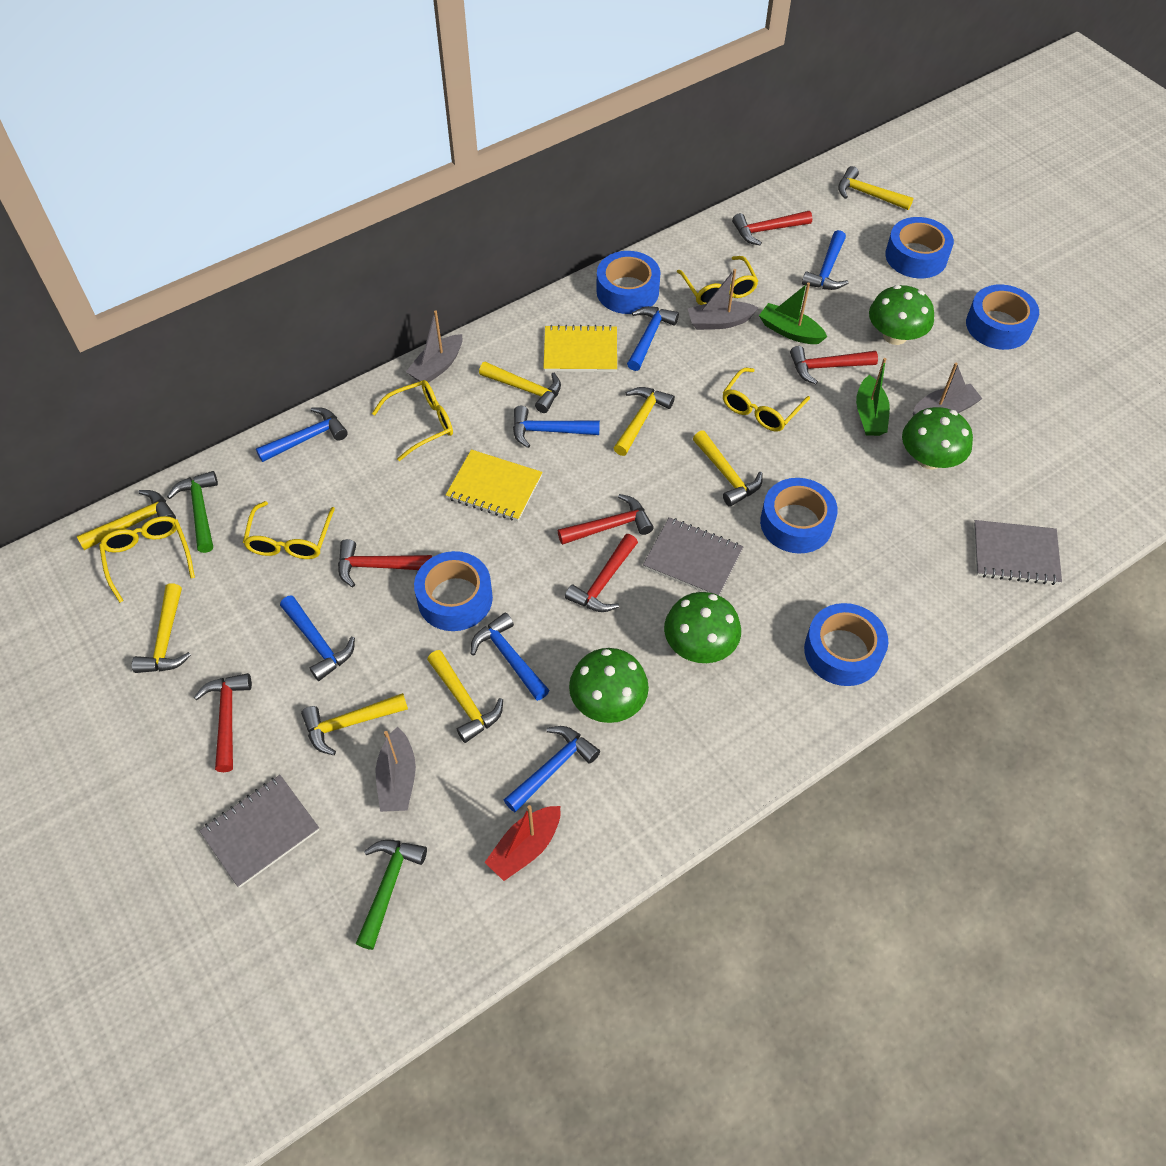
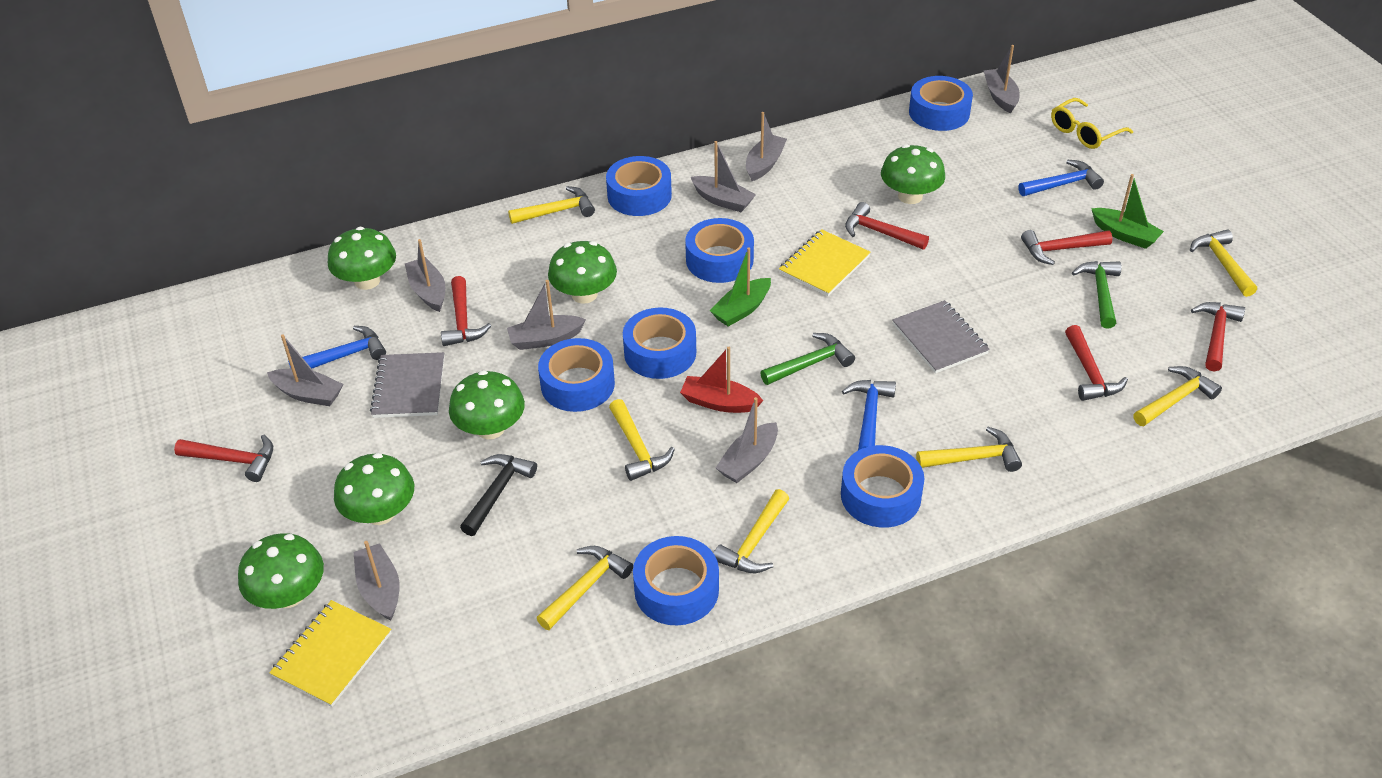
black hammer: 0 -> 1
blue hammer: 7 -> 3
blue tape: 6 -> 7
green mushroom: 4 -> 6
grey boat: 4 -> 8
grey notebook: 3 -> 2
yellow glasses: 5 -> 1
yellow hammer: 8 -> 7

